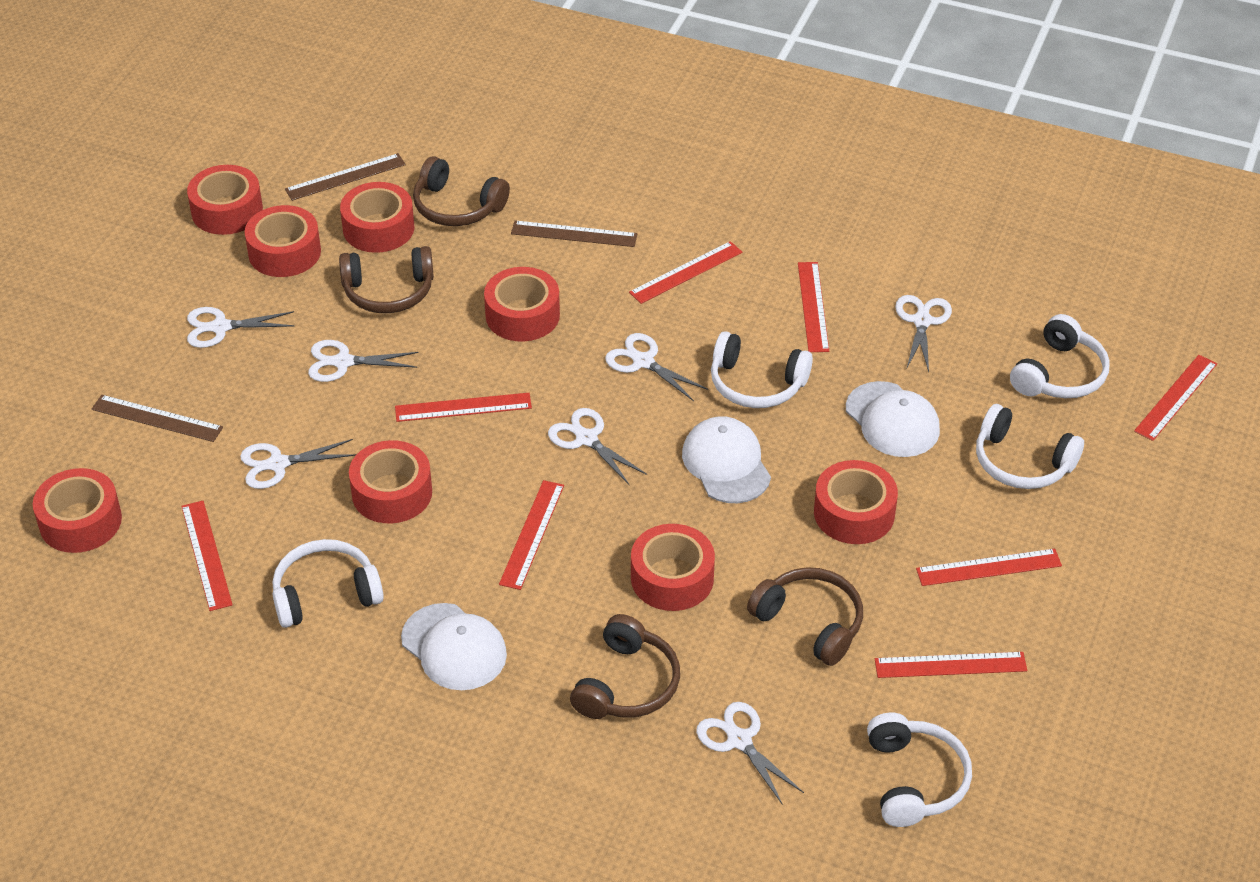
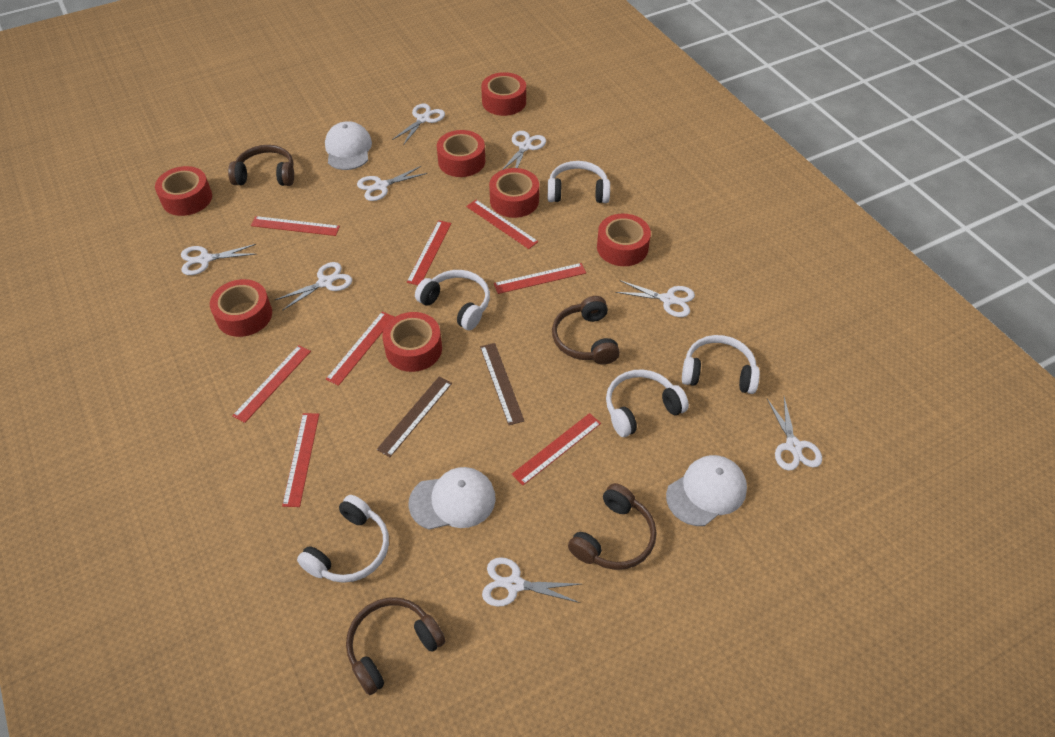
brown ruler: 3 -> 2
red tape: 8 -> 7
white scissors: 7 -> 8

